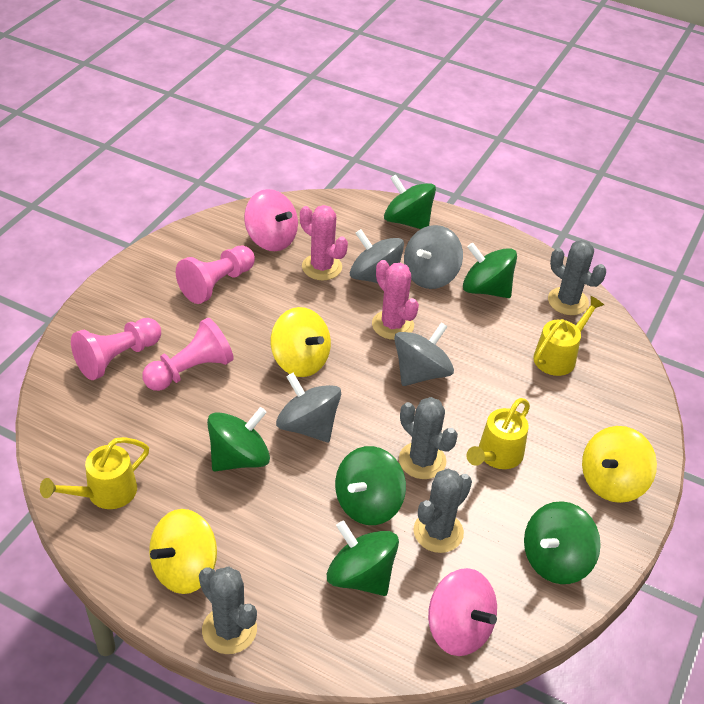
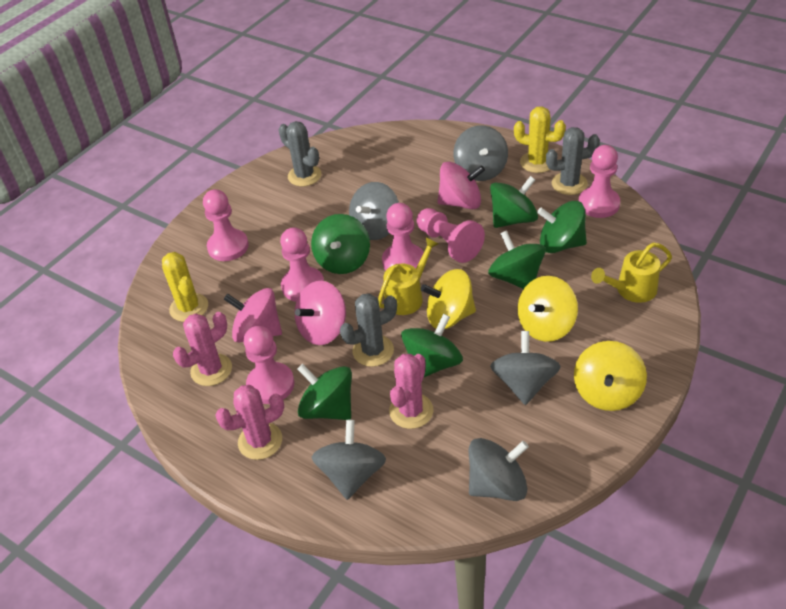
grey cactus: 4 -> 3
grey spinning top: 4 -> 5
pink cactus: 2 -> 3
pink pawn: 3 -> 6
pink spinning top: 2 -> 3
yellow cactus: 0 -> 2
yellow watering can: 3 -> 2

